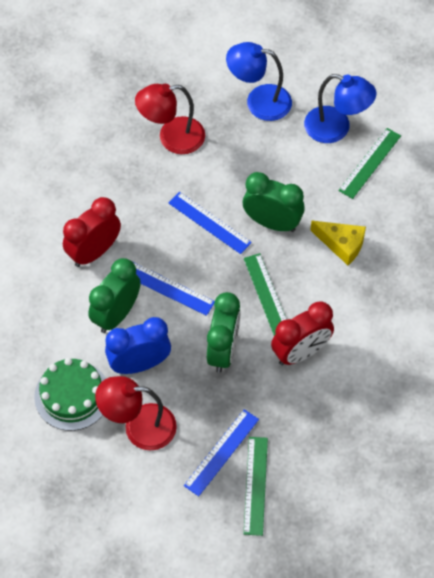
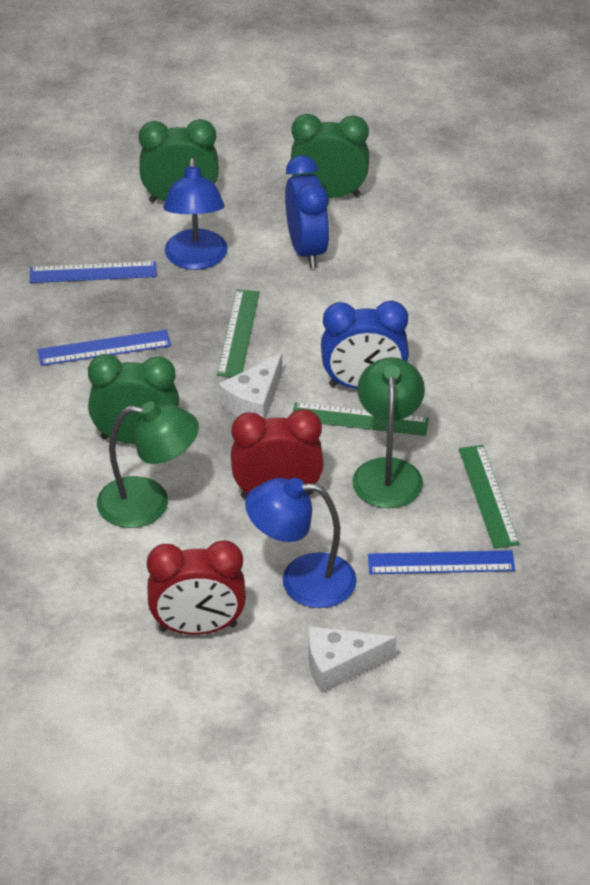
blue clock: 1 -> 2
green cake: 1 -> 0
green lamp: 0 -> 2
red lamp: 2 -> 0
white cheese: 0 -> 2
yellow cheese: 1 -> 0

